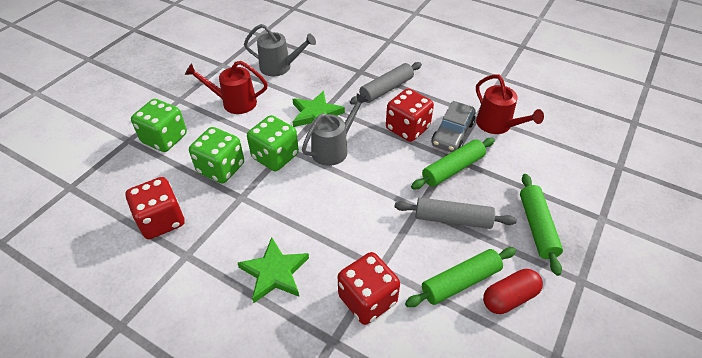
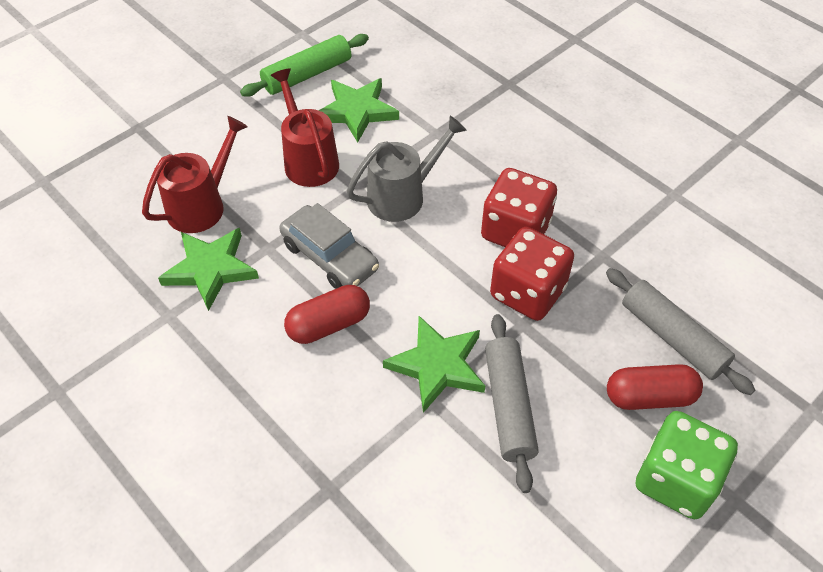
green dice: 3 -> 1
green rolling pin: 3 -> 1
green star: 2 -> 3
grey watering can: 2 -> 1
red capsule: 1 -> 2
red dice: 3 -> 2

